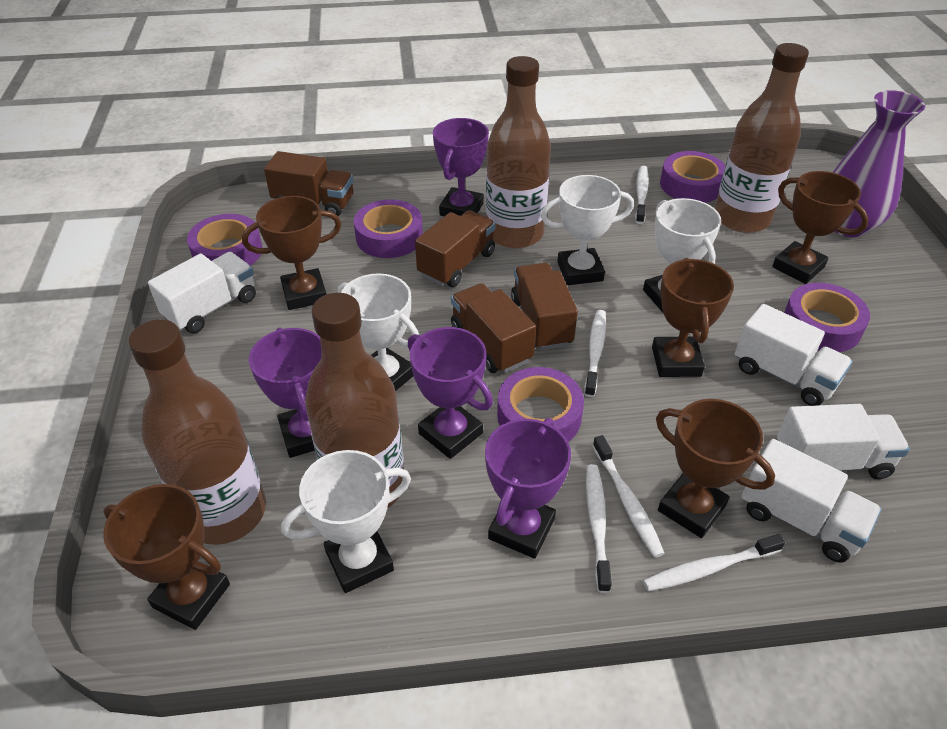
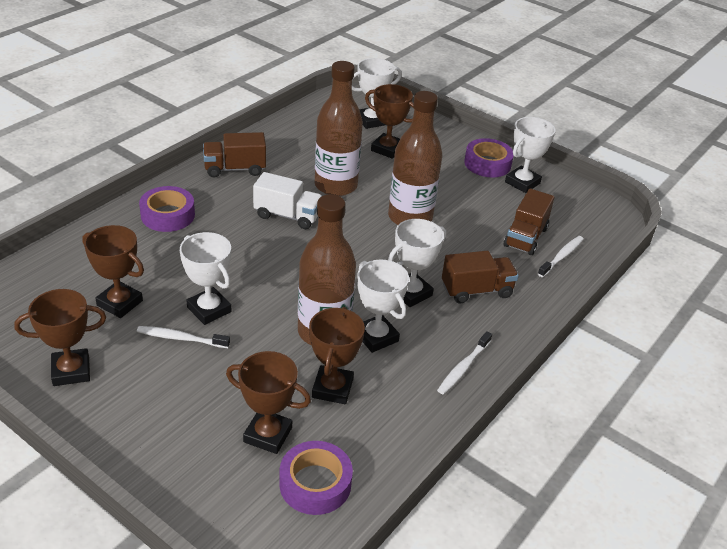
brown bottle: 4 -> 3
brown truck: 4 -> 3
purple tape: 5 -> 3
purple trophy: 4 -> 0
purple vase: 1 -> 0
white toothbrush: 5 -> 3
white trophy: 4 -> 5
white truck: 4 -> 1

